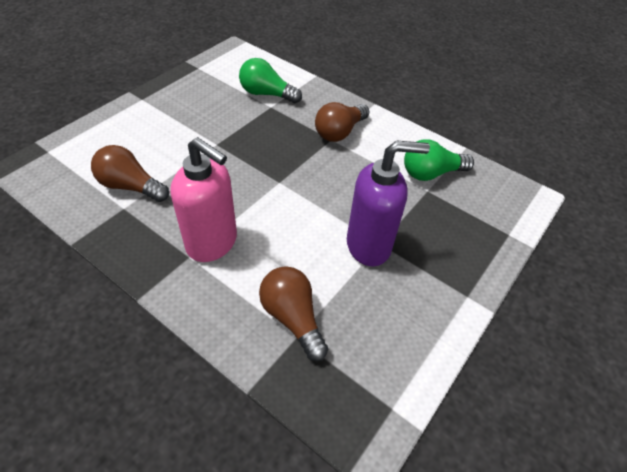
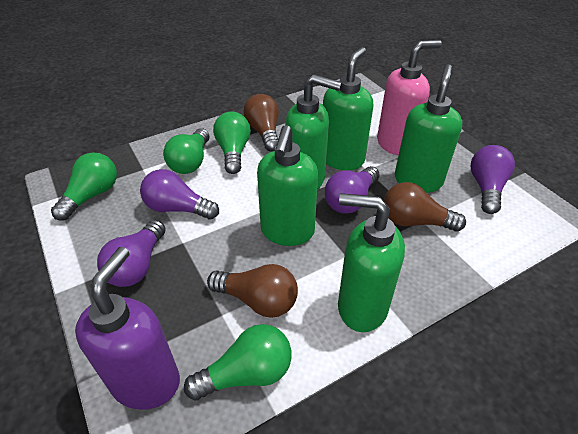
green light bulb: 2 -> 4
green soap dispenser: 0 -> 5
purple light bulb: 0 -> 4

